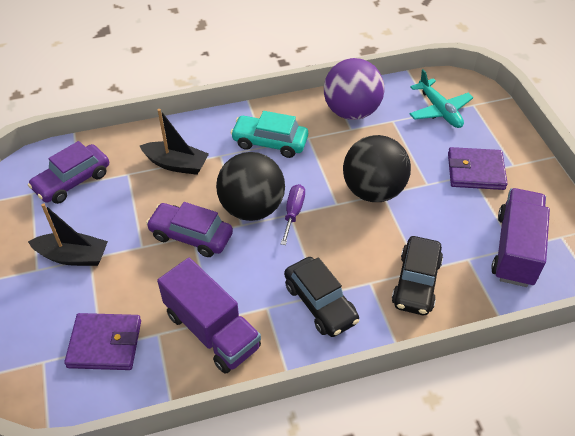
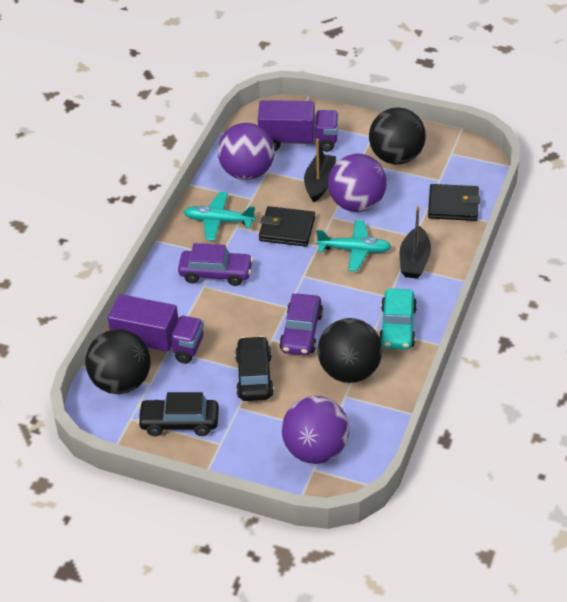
black ball: 2 -> 3
black wallet: 0 -> 2
purple ball: 1 -> 3
purple screwdriver: 1 -> 0
purple wallet: 2 -> 0
turquoise plane: 1 -> 2

